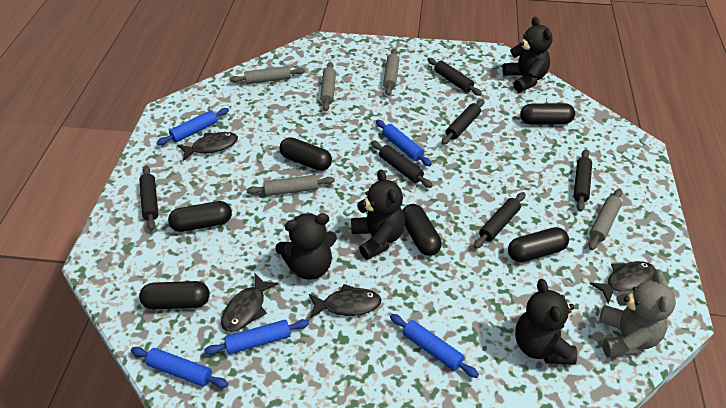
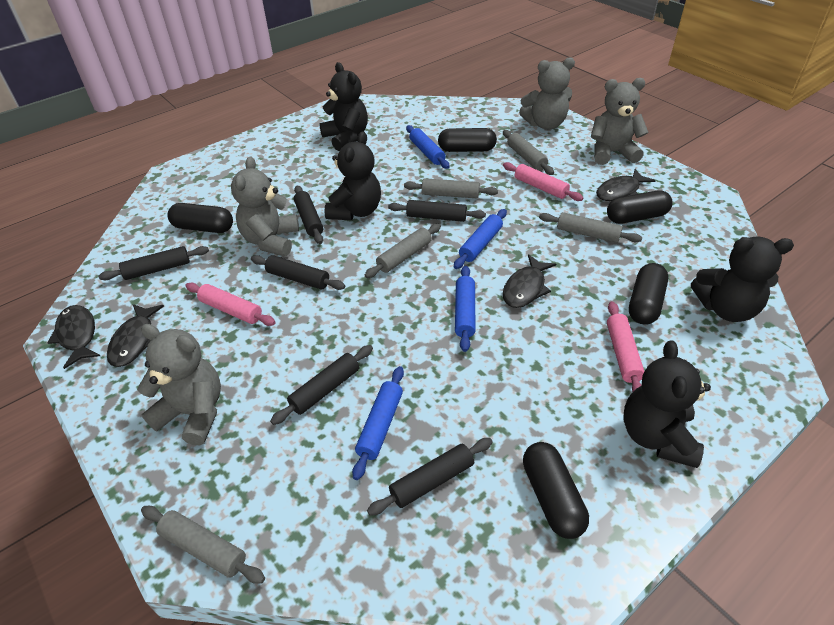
black capsule: 6 -> 5
blue rolling pin: 5 -> 4
grey teddy bear: 1 -> 4
pink rolling pin: 0 -> 3

